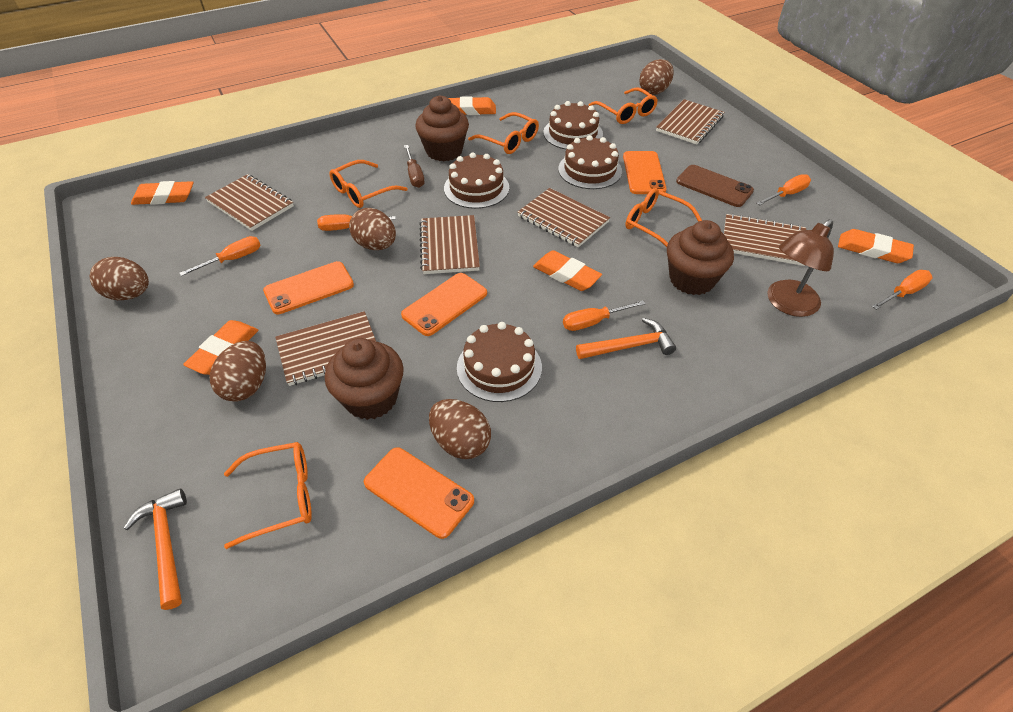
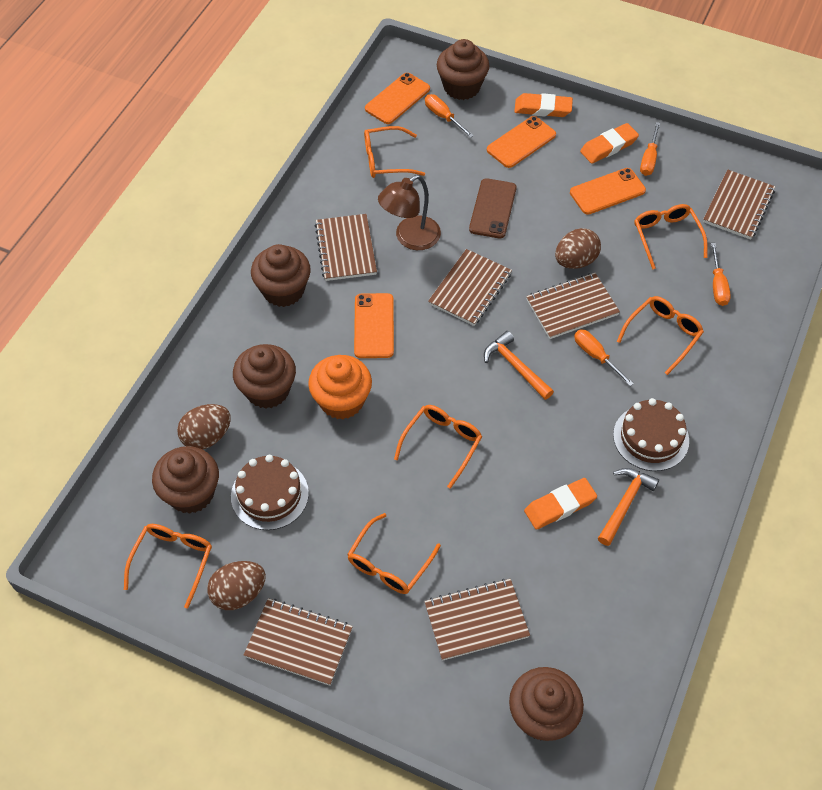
brown cake: 4 -> 2
brown cupcake: 3 -> 5
brown egg: 5 -> 3
brown screwdriver: 1 -> 0
orange cupcake: 0 -> 1
orange eraser: 5 -> 3
orange glasses: 5 -> 6
orange screwdriver: 5 -> 4

